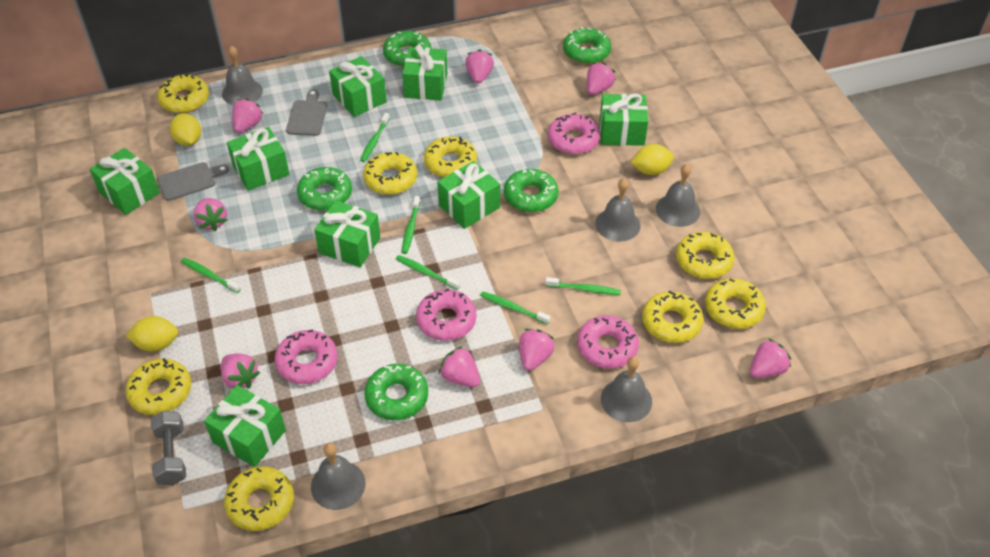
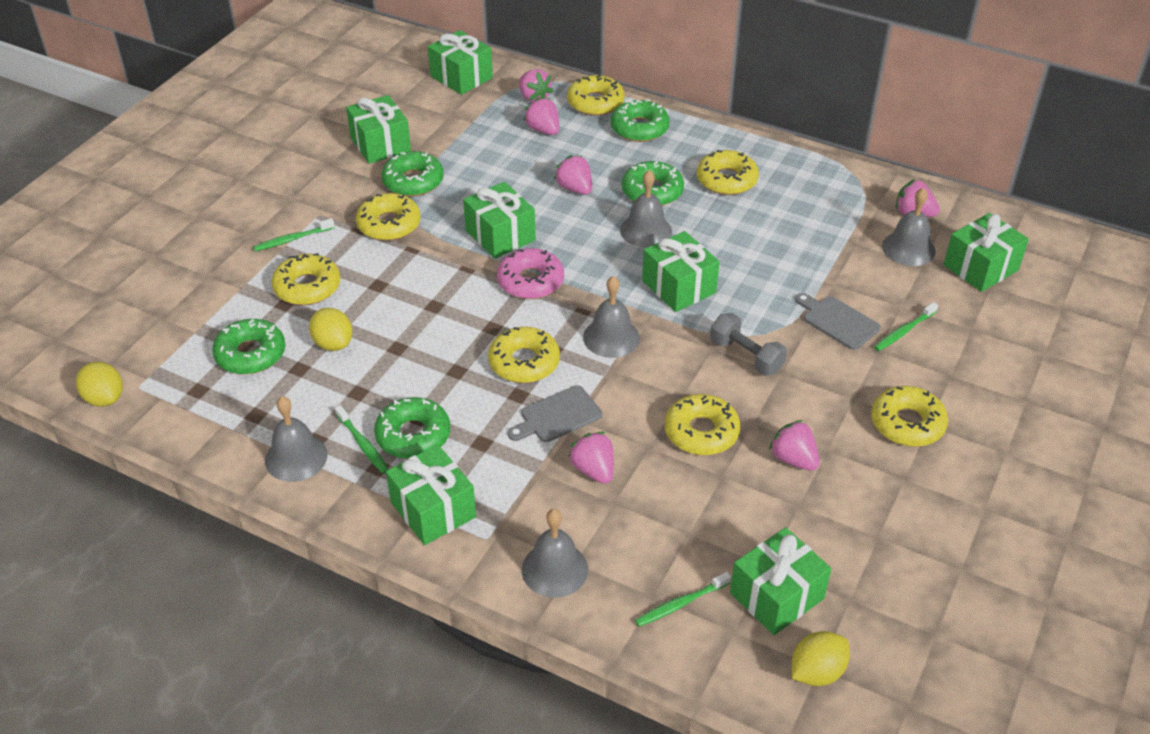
green gift: 8 -> 7
green toothbrush: 6 -> 4
pink donut: 4 -> 1
pink strawberry: 8 -> 6
yellow donut: 8 -> 7

